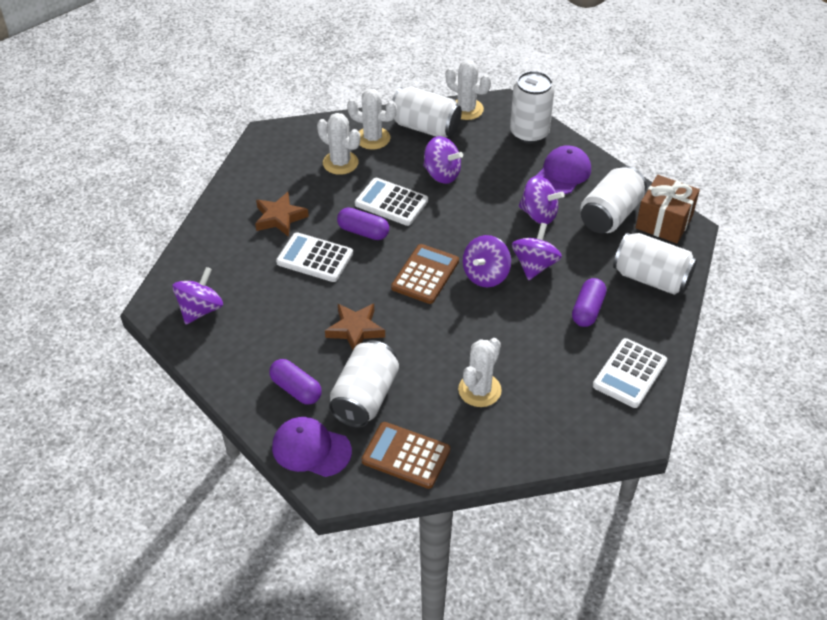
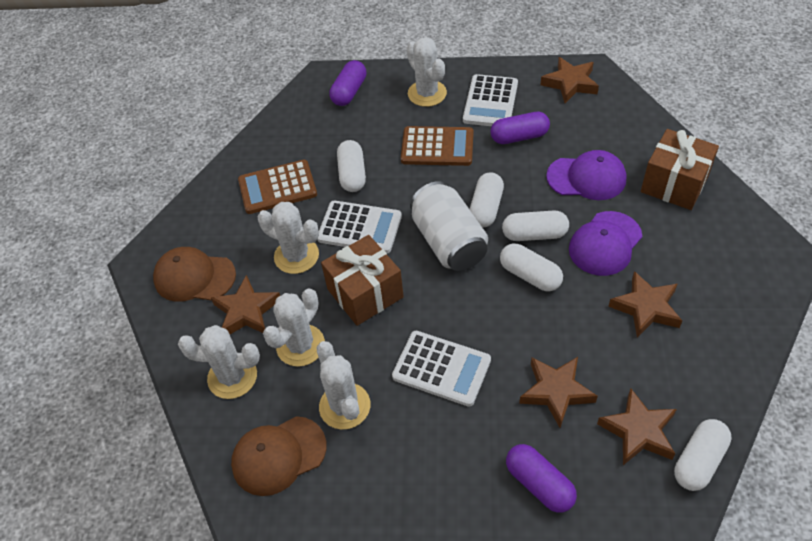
brown cap: 0 -> 2
brown gift: 1 -> 2
brown star: 2 -> 5
purple spinning top: 5 -> 0
white cactus: 4 -> 5
white can: 5 -> 1
white capsule: 0 -> 5

